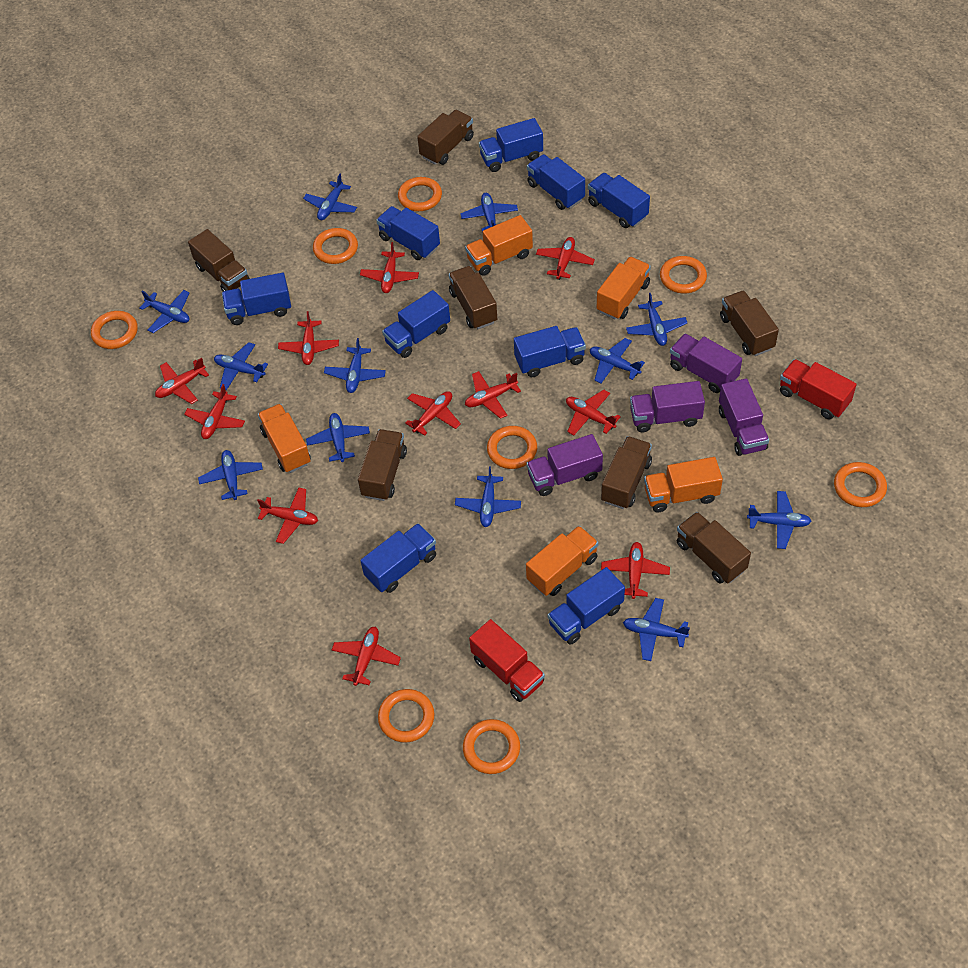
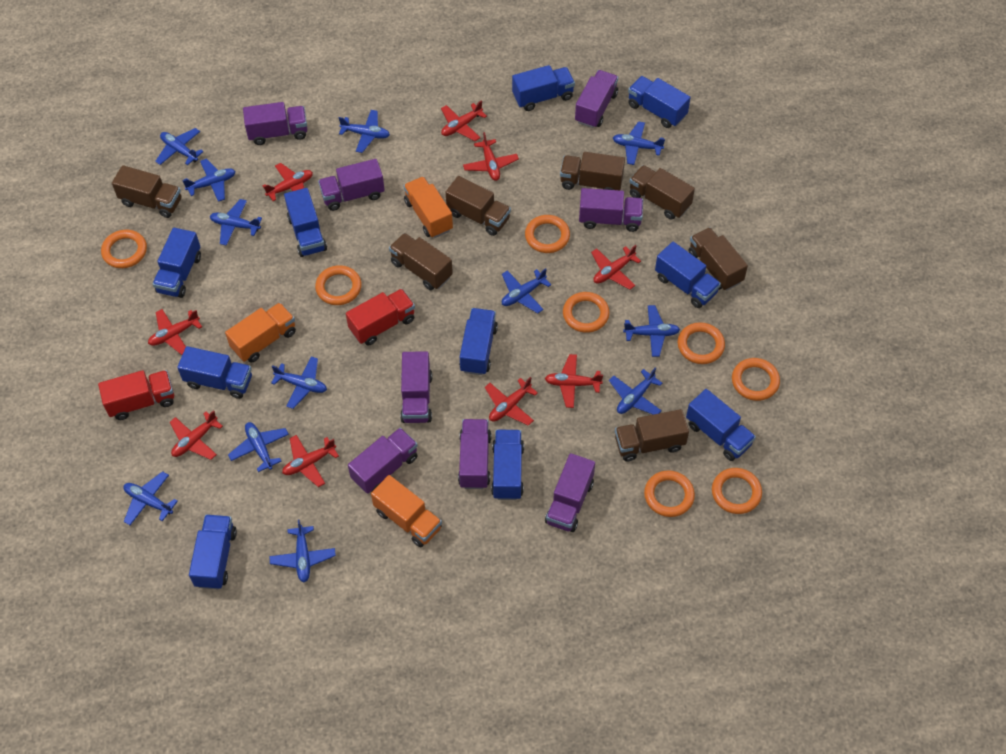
blue truck: 9 -> 10
orange truck: 5 -> 3
purple truck: 4 -> 8
red plane: 11 -> 9

